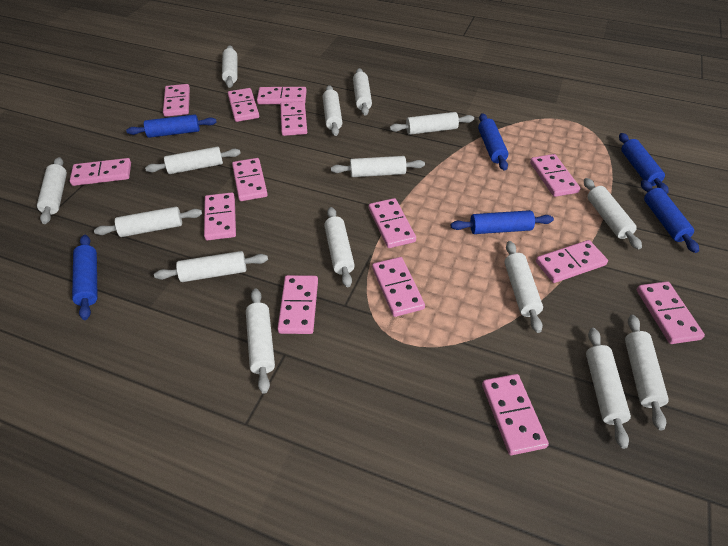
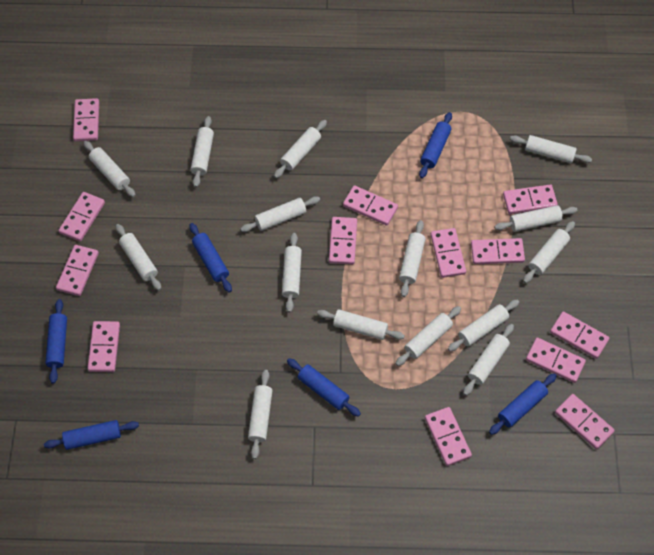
pink domino: 14 -> 13

